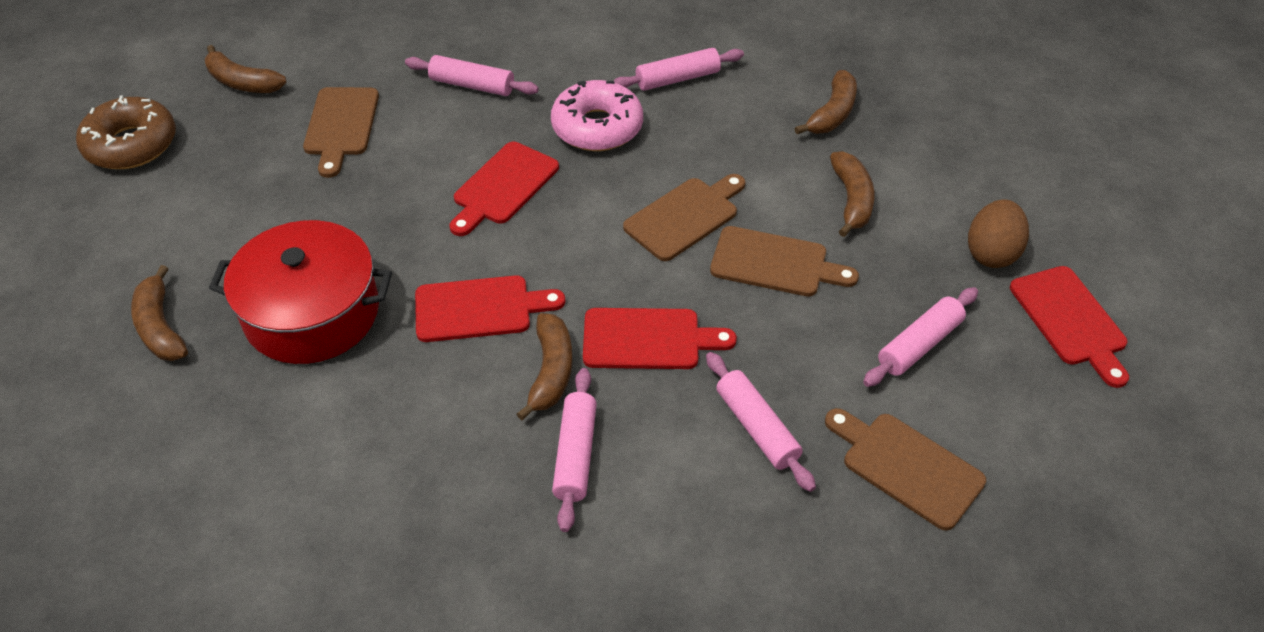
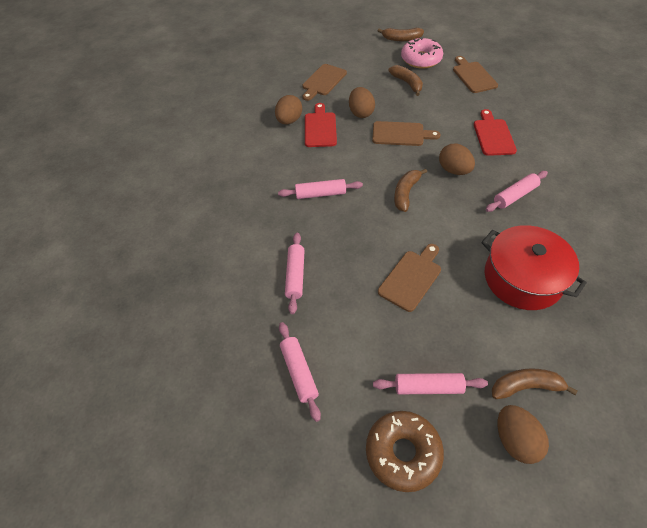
brown banana: 5 -> 4
brown egg: 1 -> 4
red cutting board: 4 -> 2

